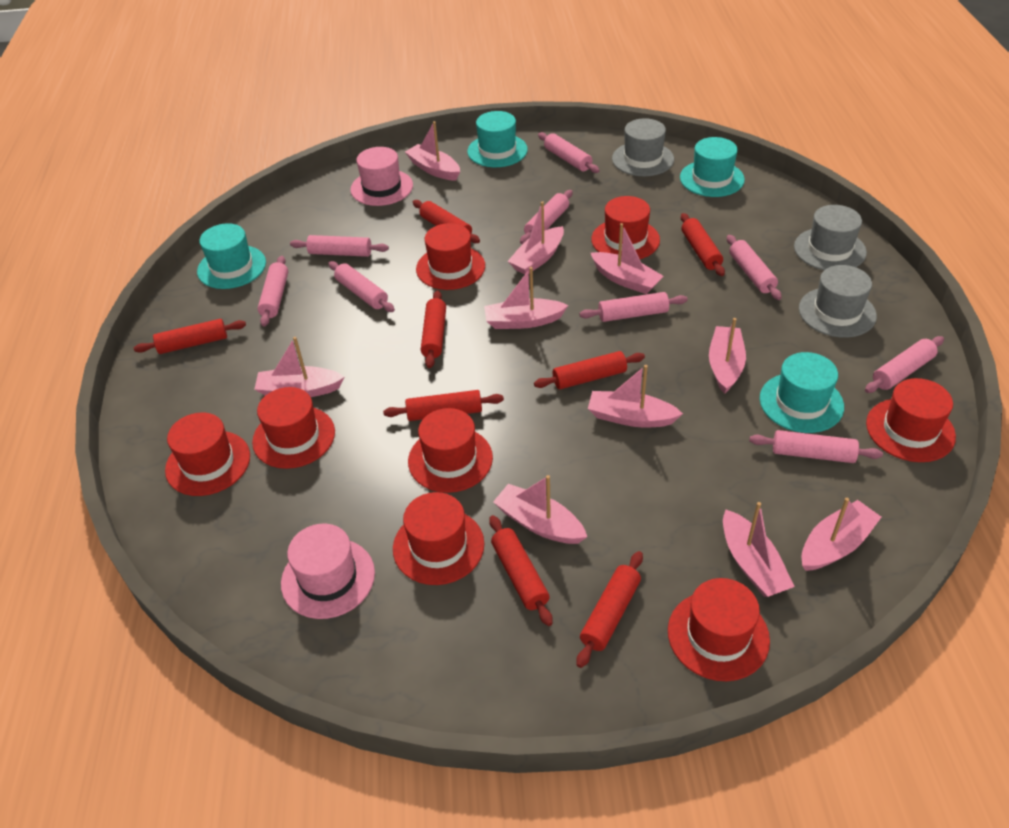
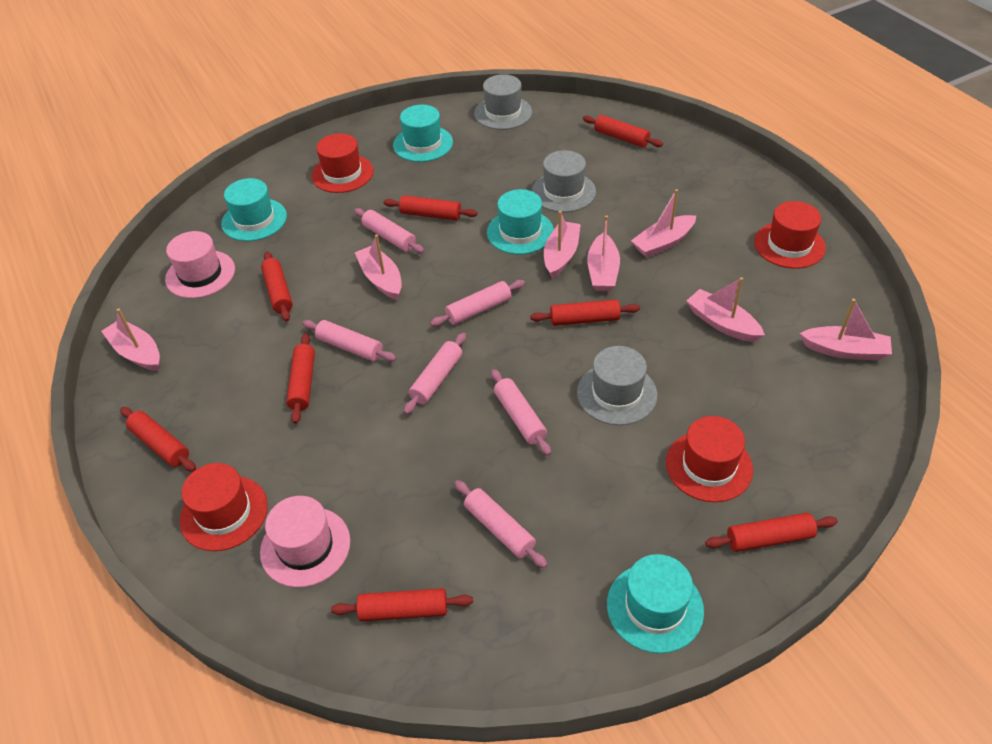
pink boat: 10 -> 7
pink rolling pin: 9 -> 6
red hat: 8 -> 4

